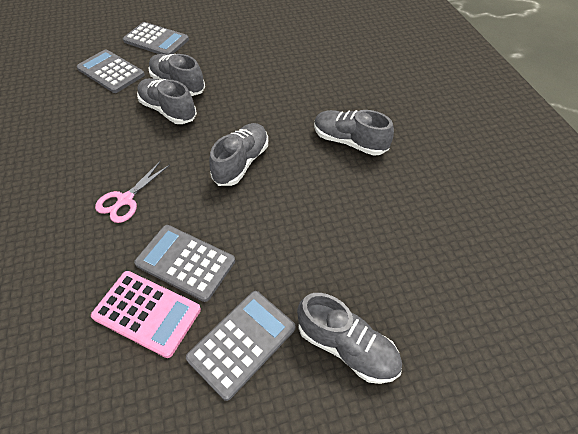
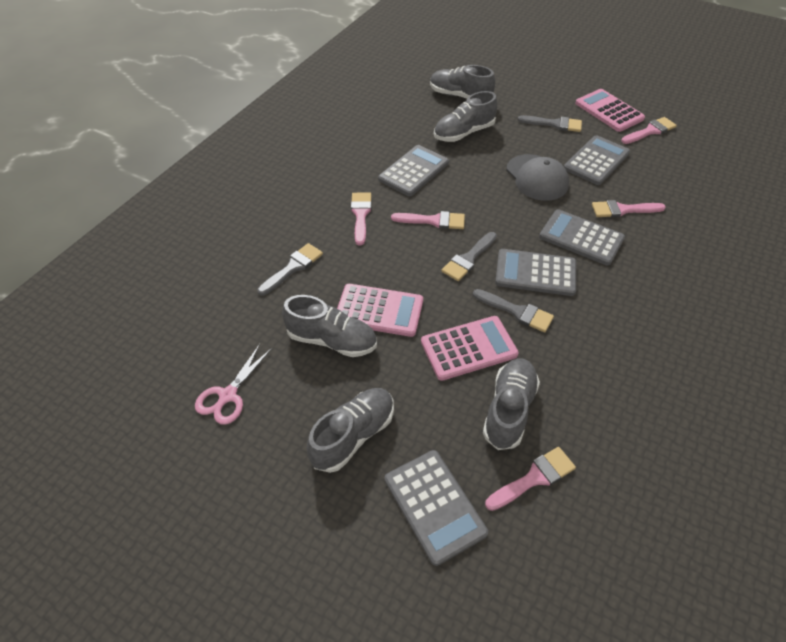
grey brush: 0 -> 4
grey calculator: 4 -> 5
grey cap: 0 -> 1
pink brush: 0 -> 5
pink calculator: 1 -> 3

